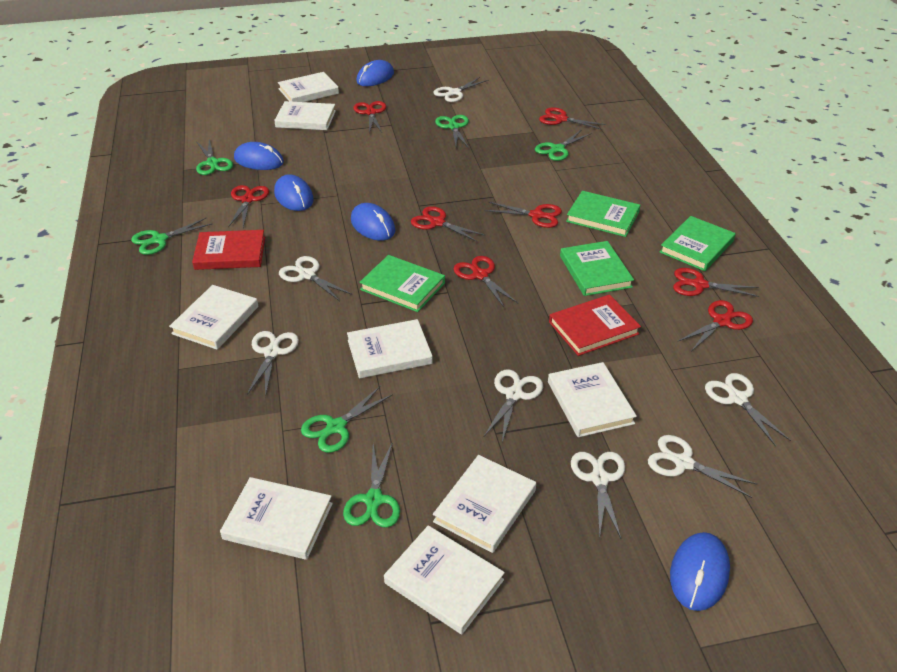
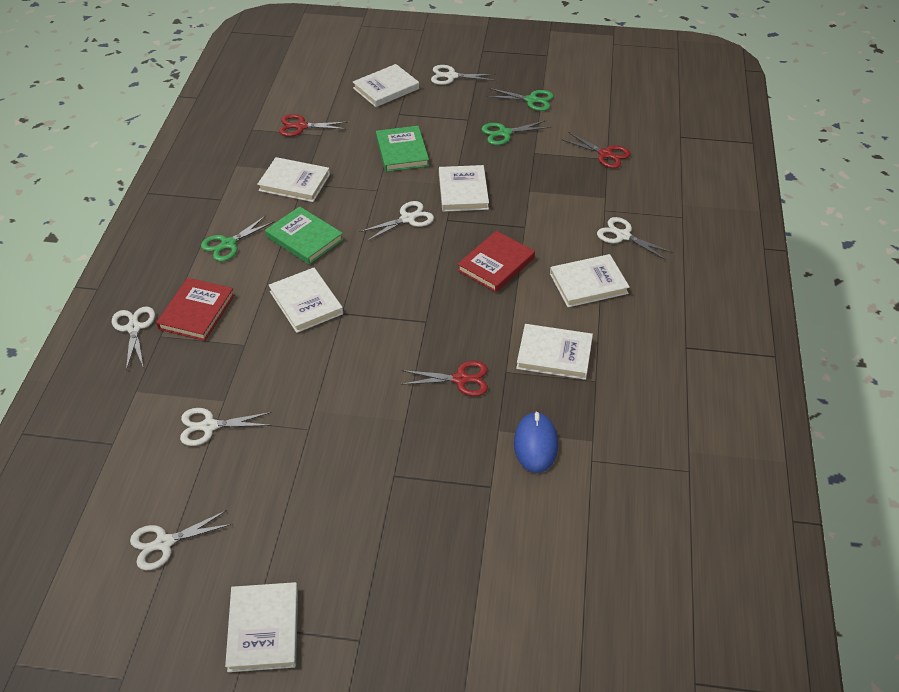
blue mouse: 5 -> 1
green book: 4 -> 2
green scissors: 6 -> 3
red scissors: 8 -> 3
white book: 8 -> 7
white scissors: 7 -> 6

